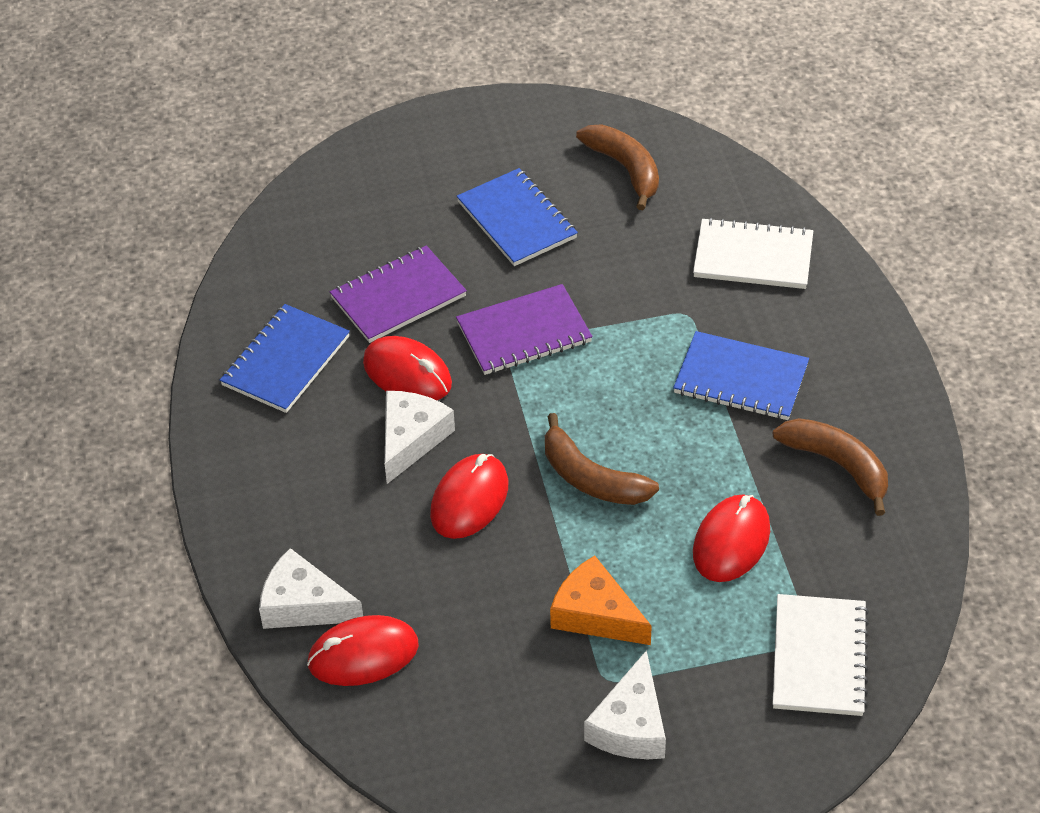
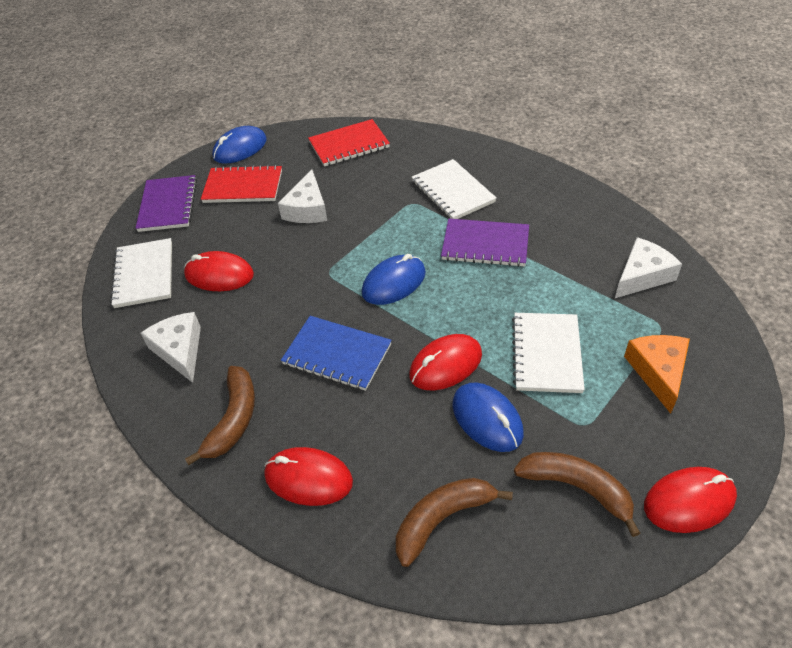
blue mouse: 0 -> 3
blue notebook: 3 -> 1
red notebook: 0 -> 2
white notebook: 2 -> 3

